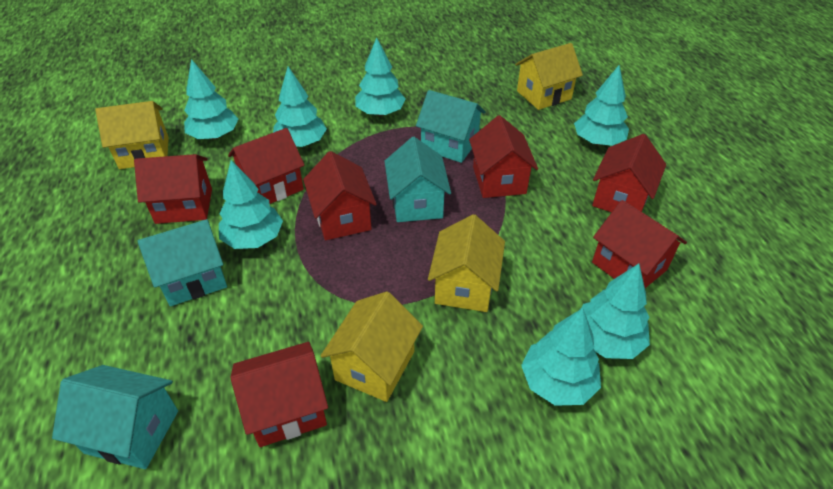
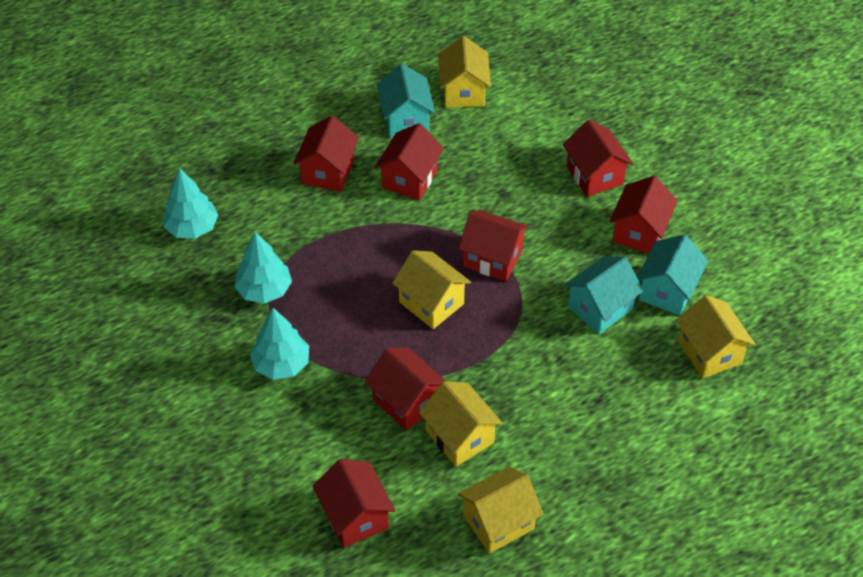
turquoise house: 4 -> 3
turquoise tree: 7 -> 3
yellow house: 4 -> 5

